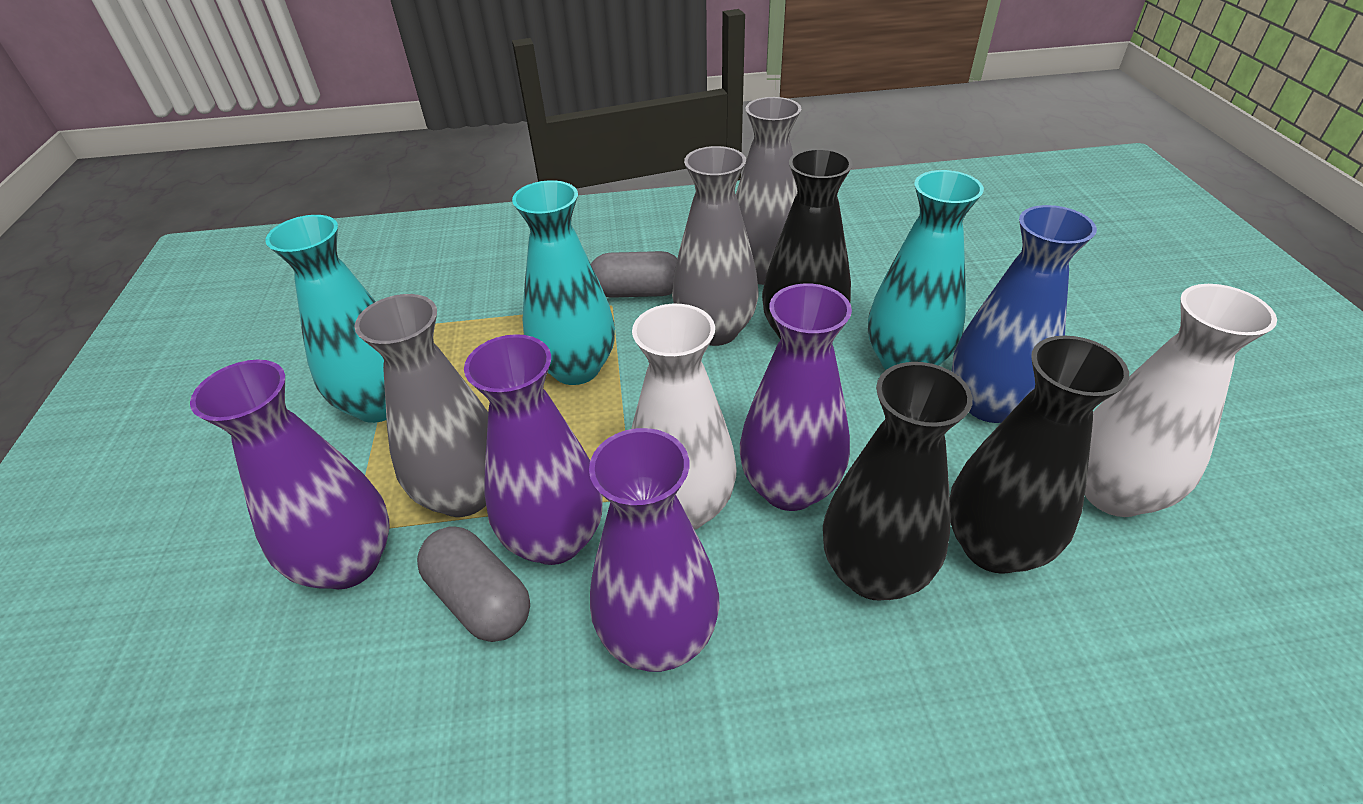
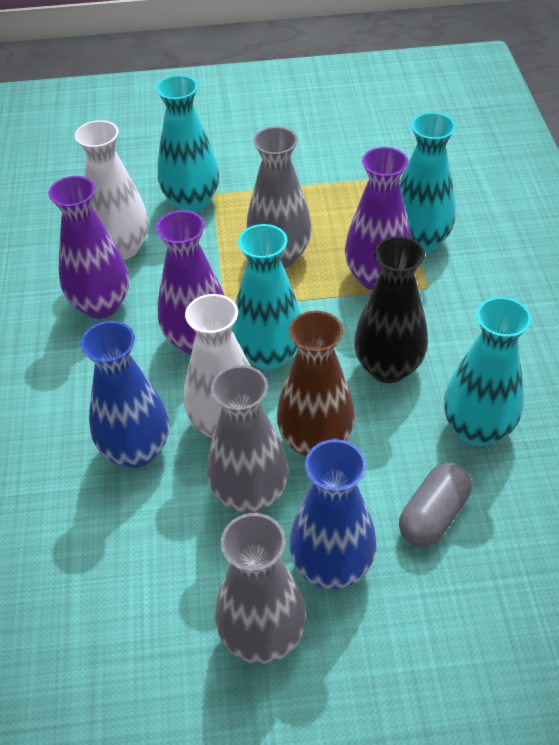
black vase: 3 -> 1
blue vase: 1 -> 2
brown vase: 0 -> 1
grey capsule: 2 -> 1
purple vase: 4 -> 3
turquoise vase: 3 -> 4

